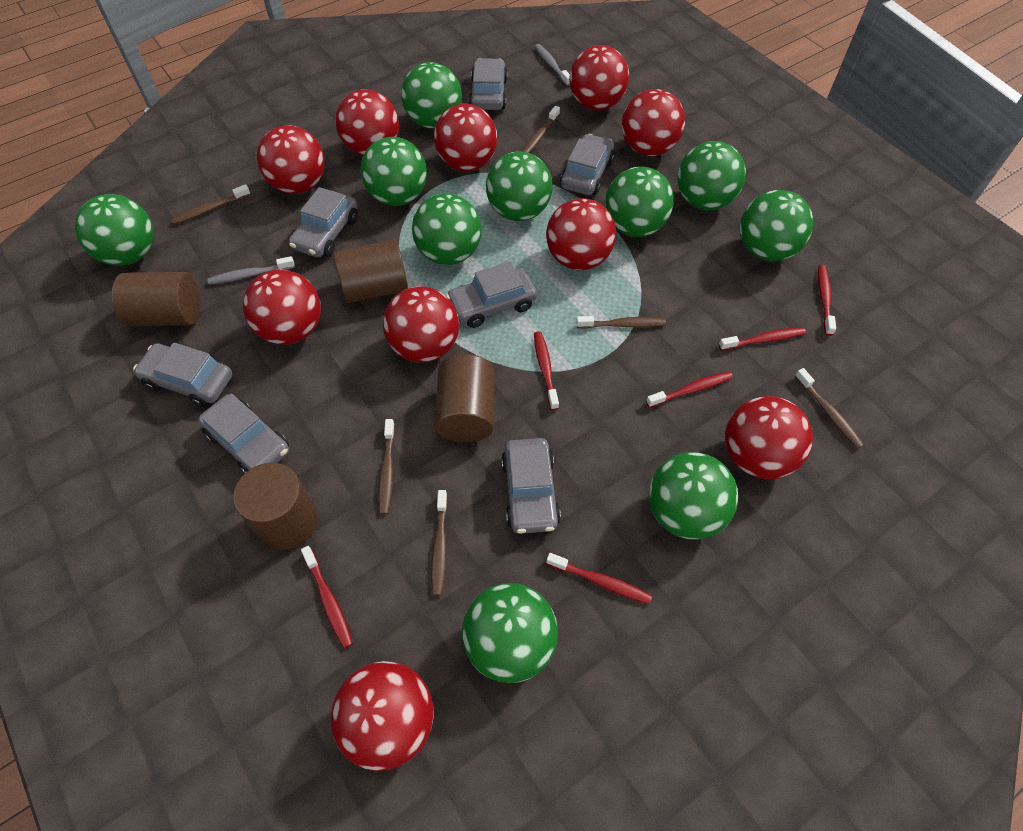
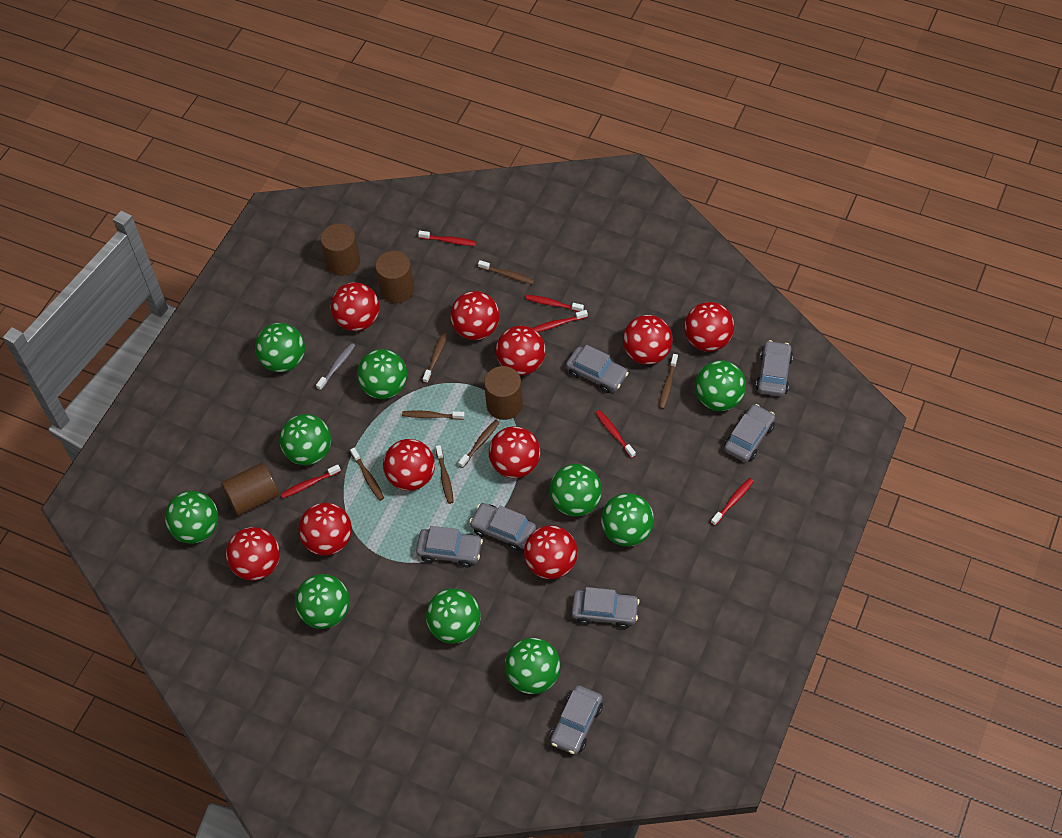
brown toothbrush: 6 -> 7
grey toothbrush: 2 -> 1

